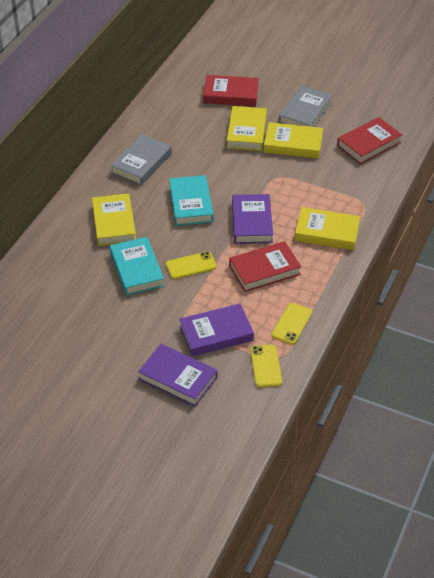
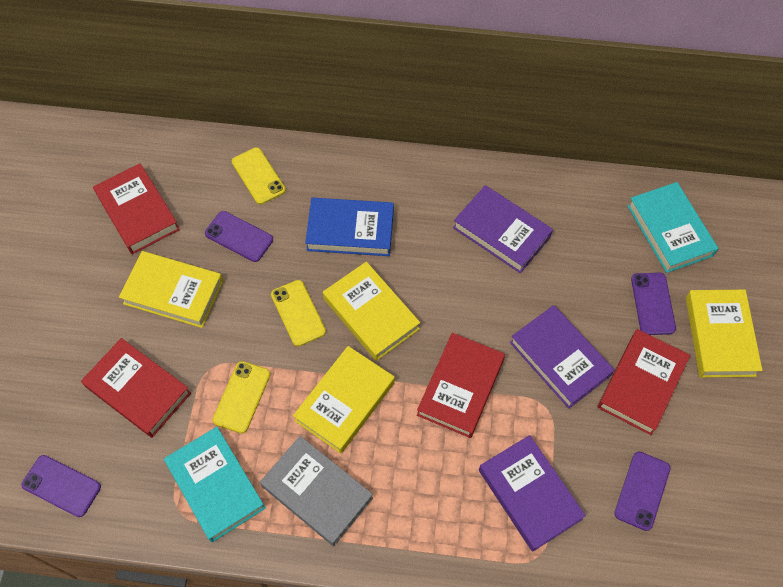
blue book: 0 -> 1
grey book: 2 -> 1
purple phone: 0 -> 4
red book: 3 -> 4

